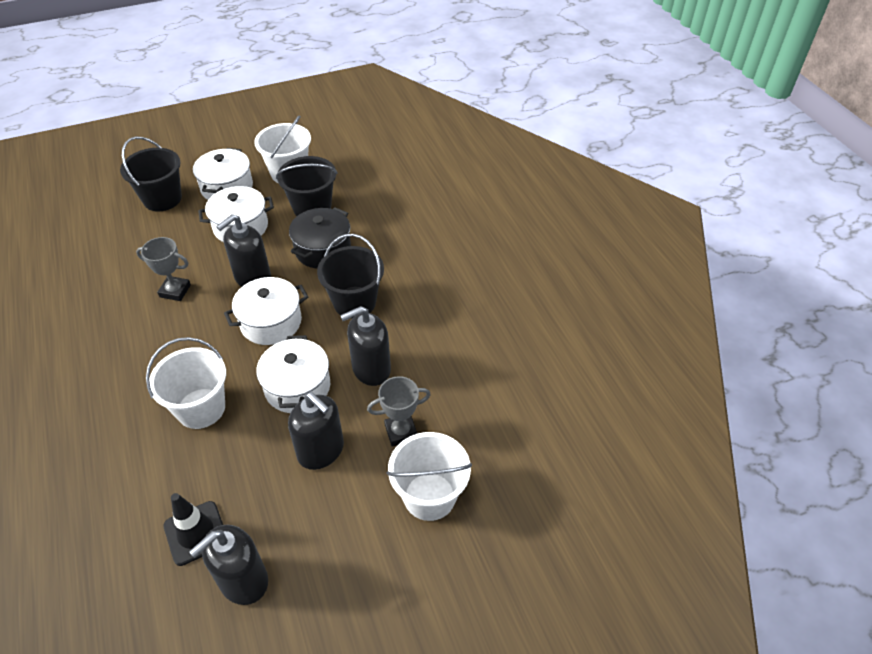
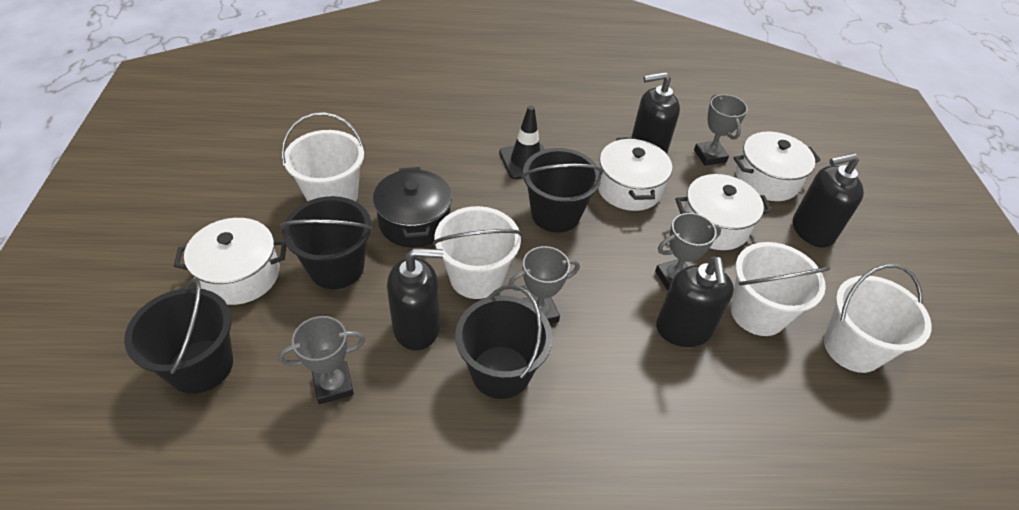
black bucket: 3 -> 4
grey trophy: 2 -> 4
white bucket: 3 -> 4

